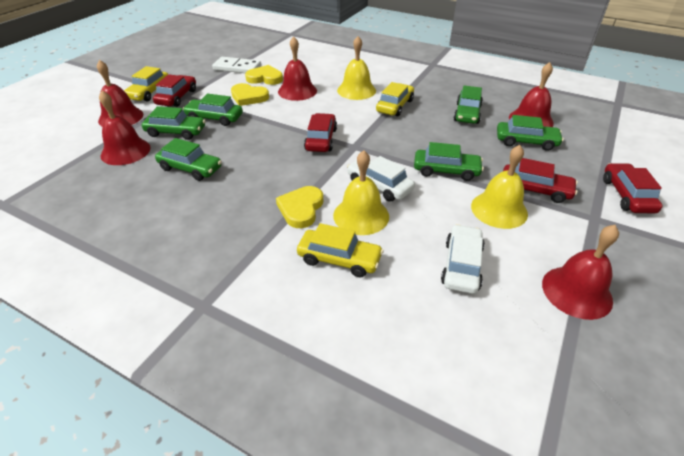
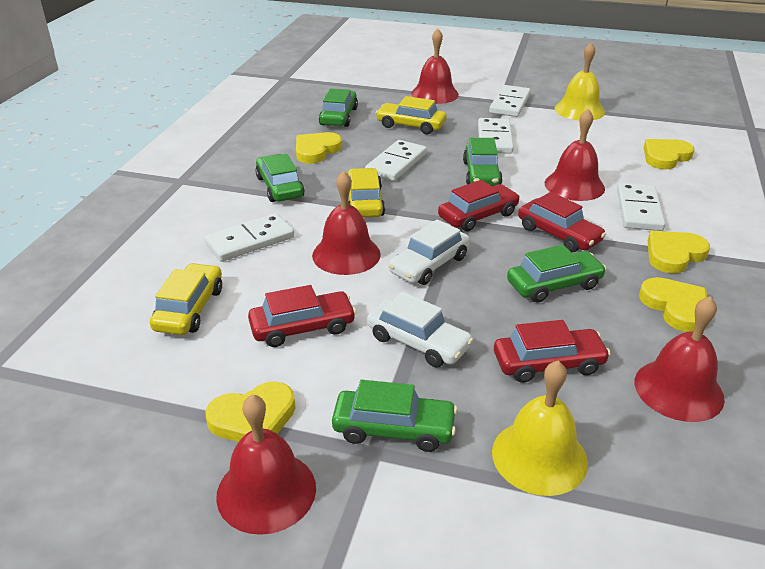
green car: 6 -> 5
white domino: 1 -> 5
yellow bell: 3 -> 2
yellow heart: 3 -> 5

